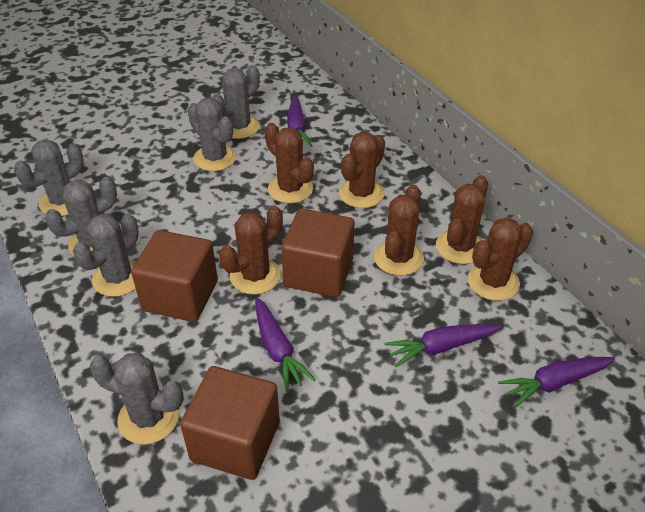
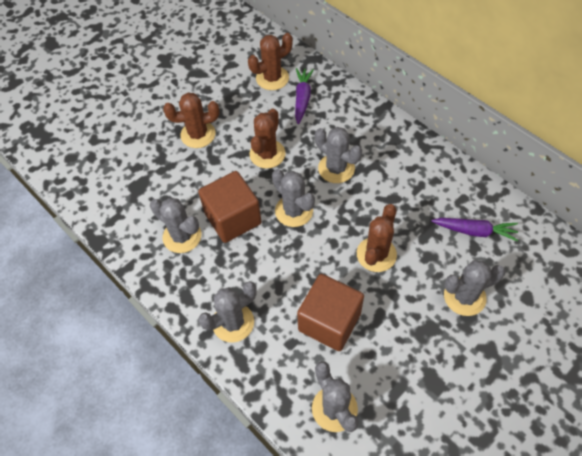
brown cactus: 6 -> 4
brown cube: 3 -> 2
purple carrot: 4 -> 2

